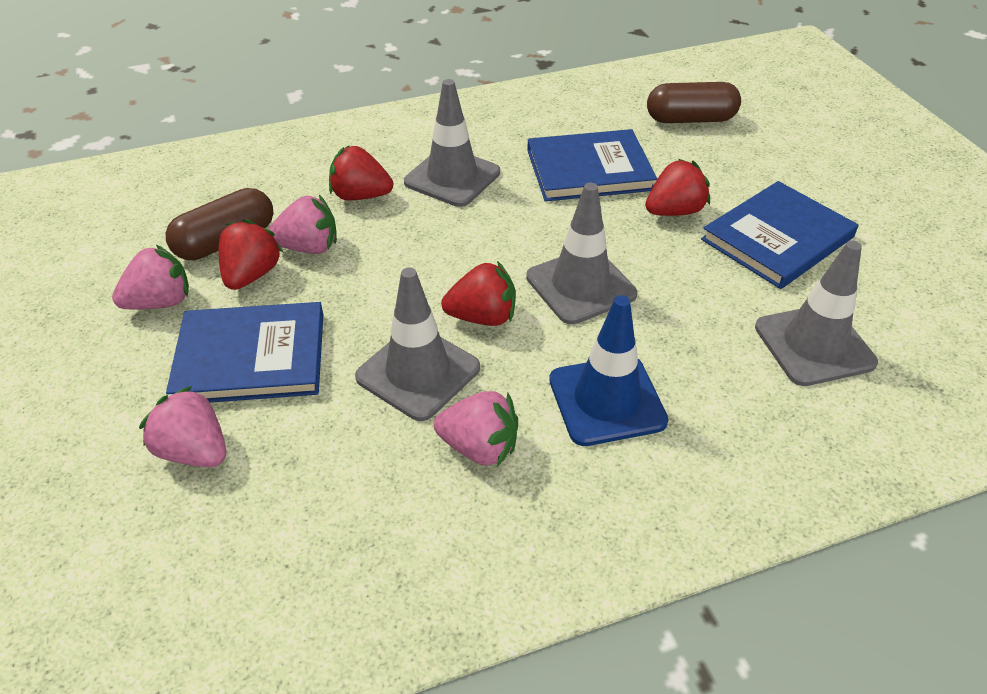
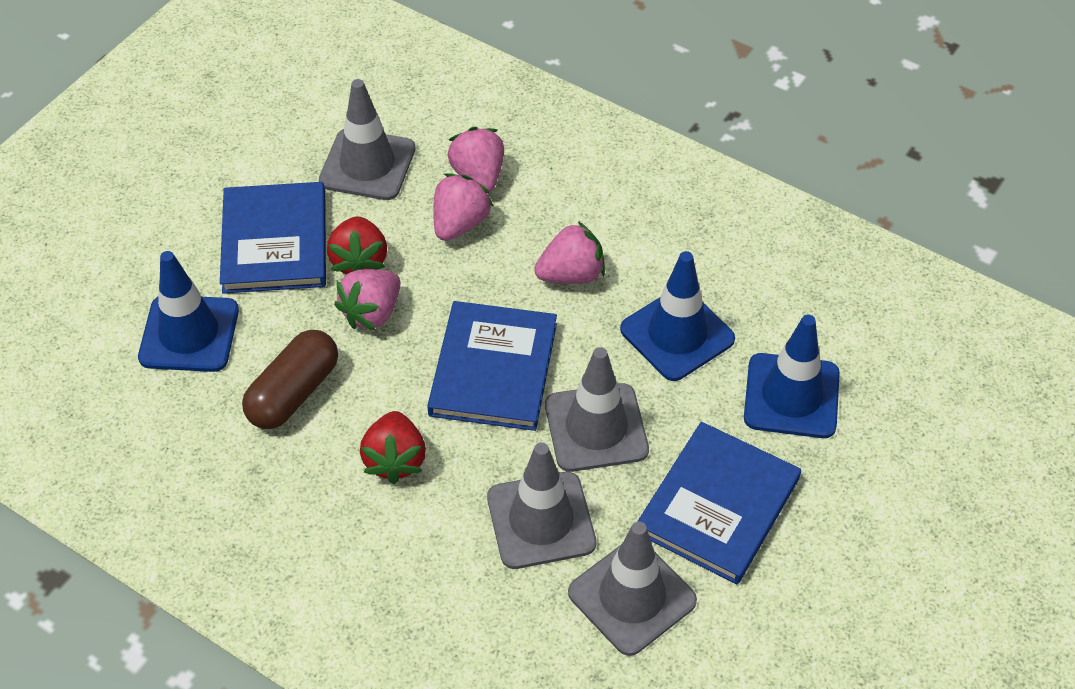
blue traffic cone: 1 -> 3
brown capsule: 2 -> 1
red strawberry: 4 -> 2

